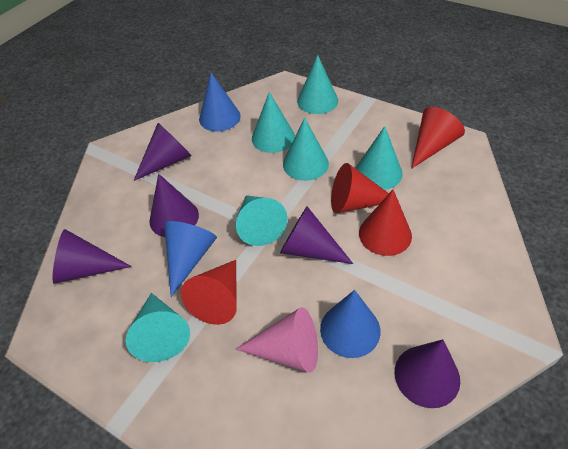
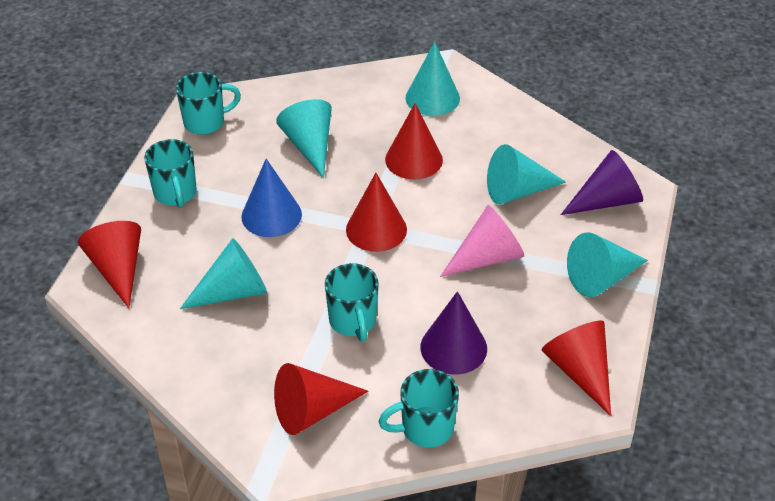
blue cone: 3 -> 1
purple cone: 5 -> 2
red cone: 4 -> 5
turquoise cone: 6 -> 5
turquoise mug: 0 -> 4

